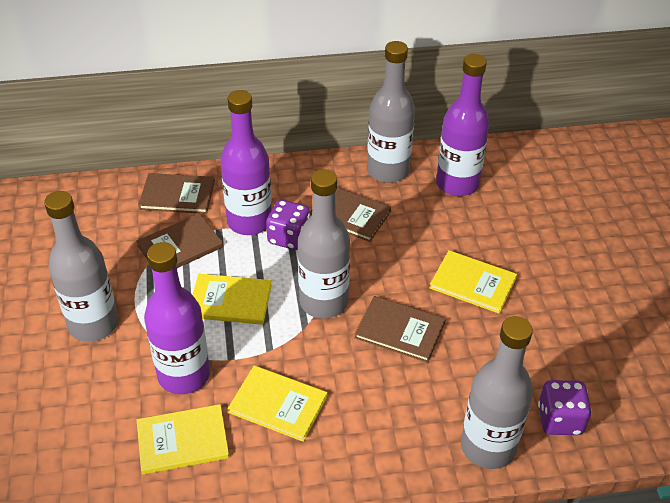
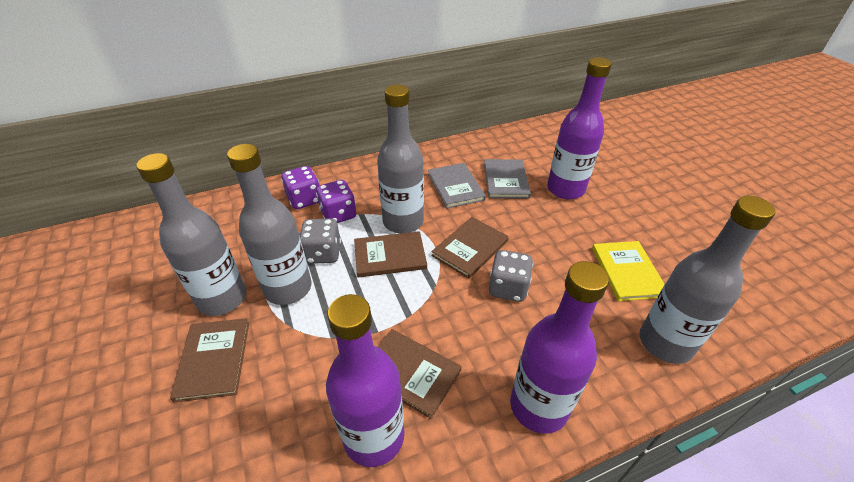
grey book: 0 -> 2
grey dice: 0 -> 2
yellow book: 4 -> 1

